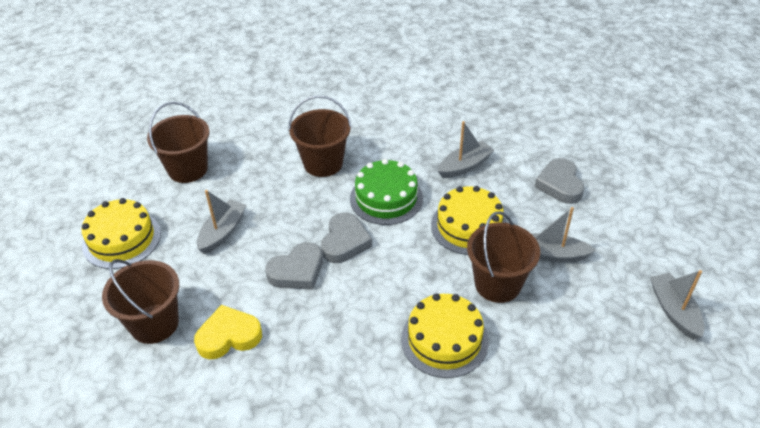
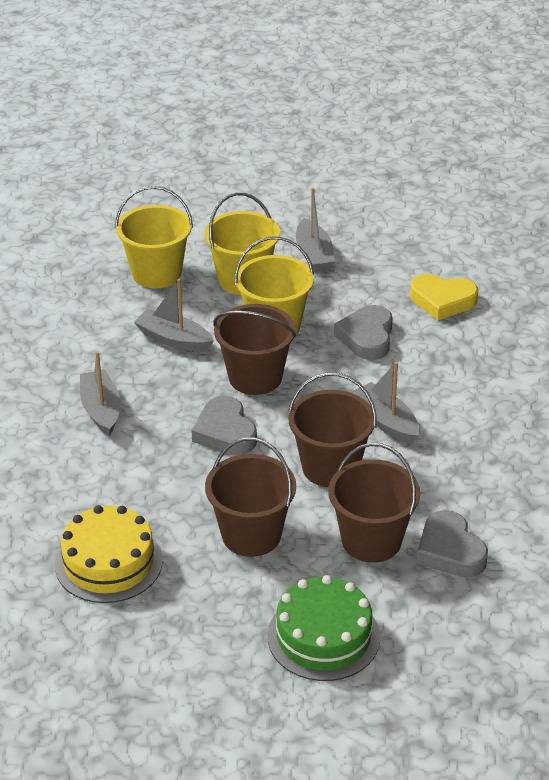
yellow bucket: 0 -> 3
yellow cake: 3 -> 1

